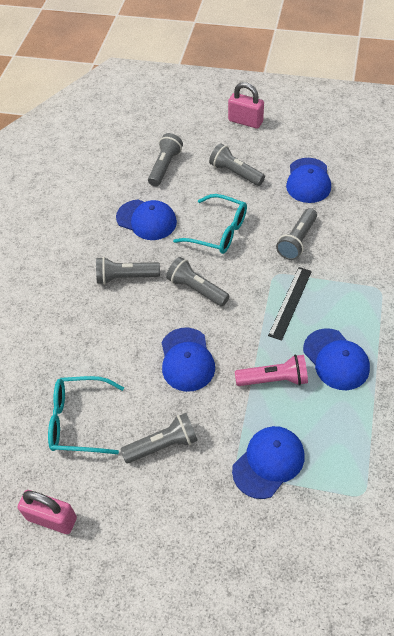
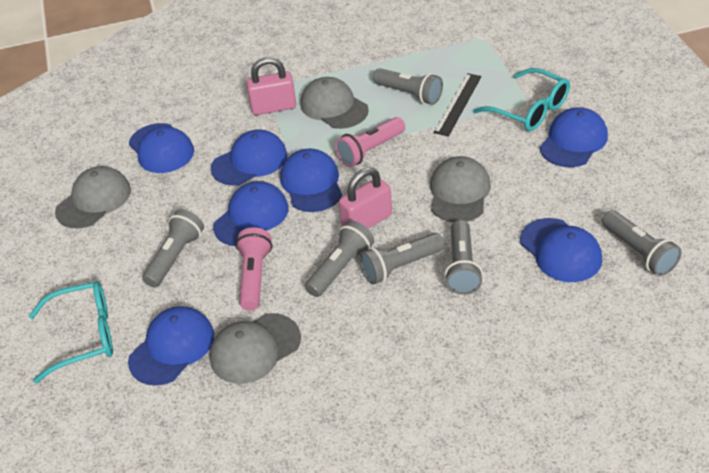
blue cap: 5 -> 7
grey cap: 0 -> 4
pink flashlight: 1 -> 2

